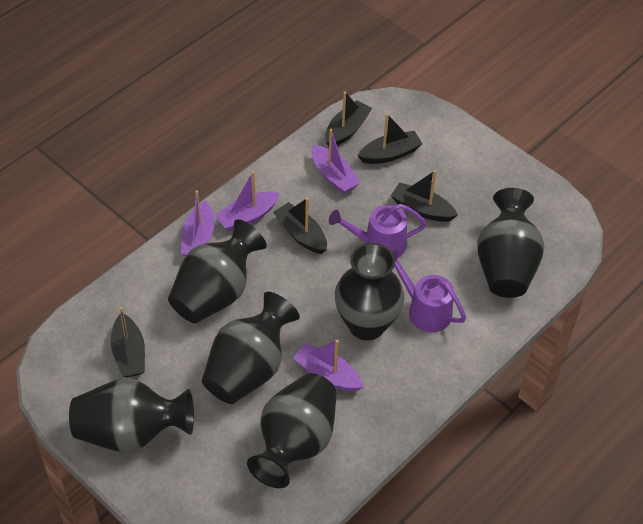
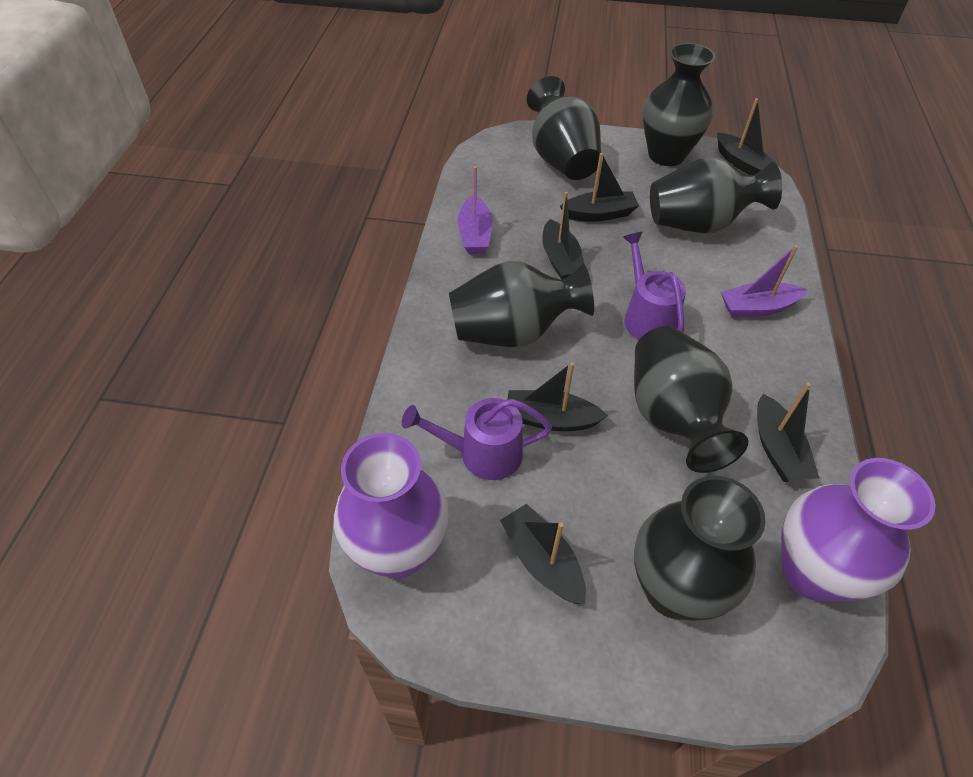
black boat: 5 -> 6
purple boat: 4 -> 2
purple vase: 0 -> 2

